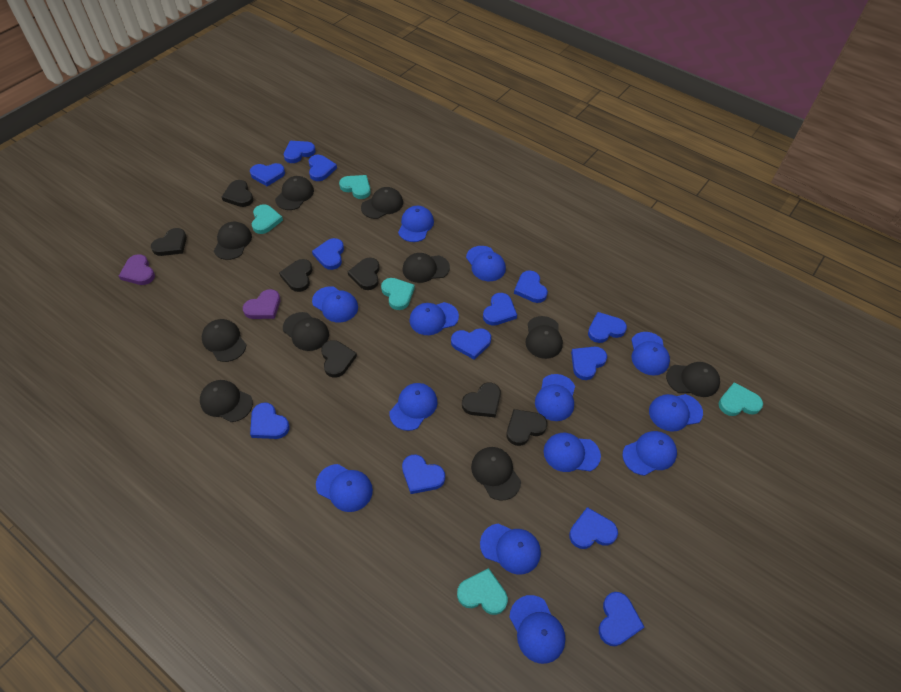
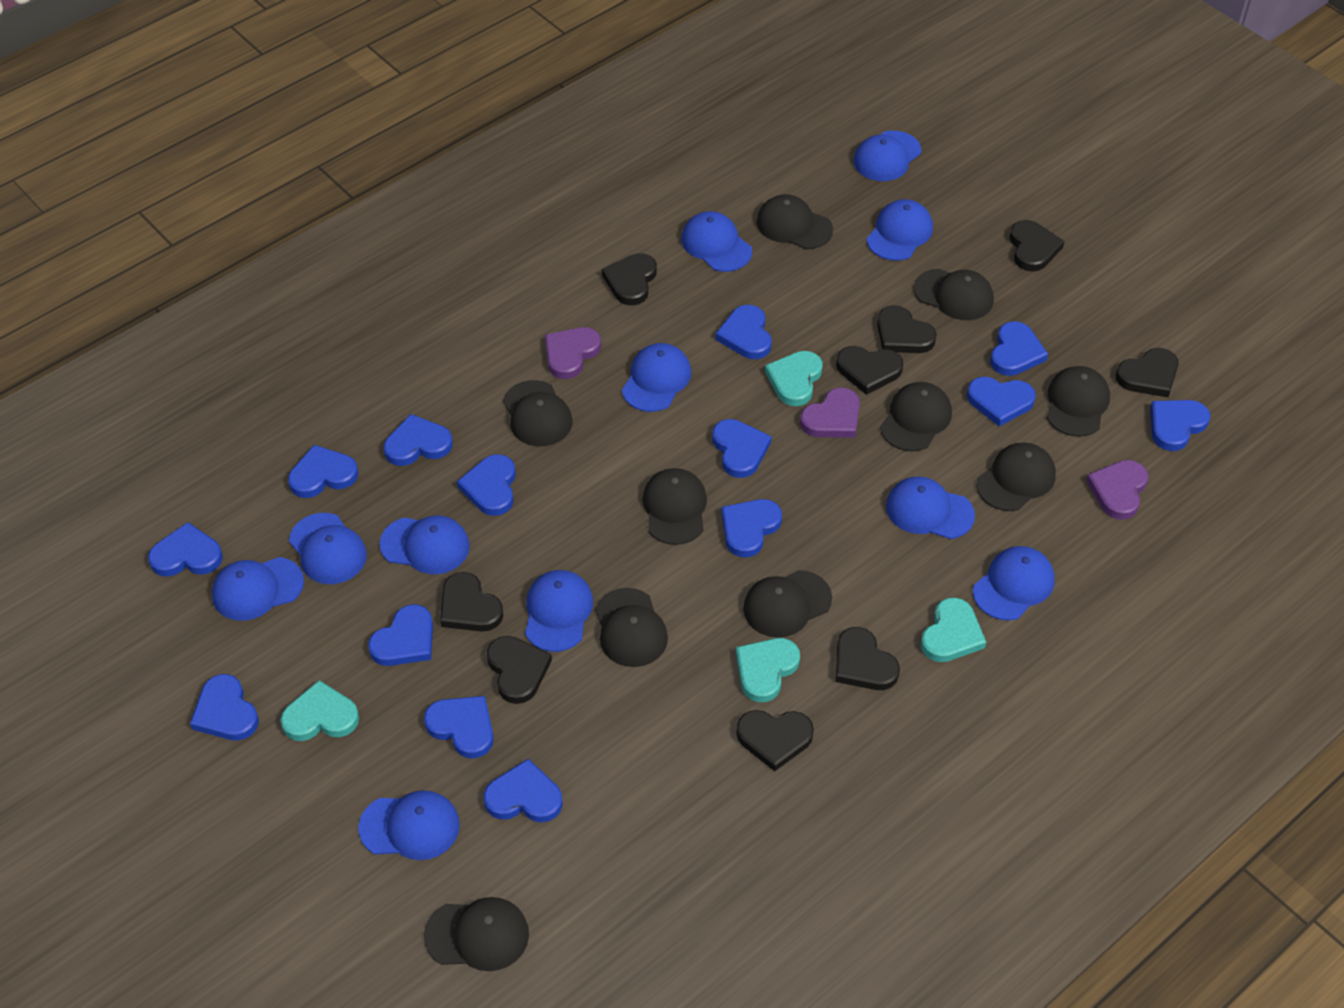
black heart: 7 -> 9
blue cap: 13 -> 11
blue heart: 13 -> 14
purple heart: 2 -> 3
turquoise heart: 5 -> 4

